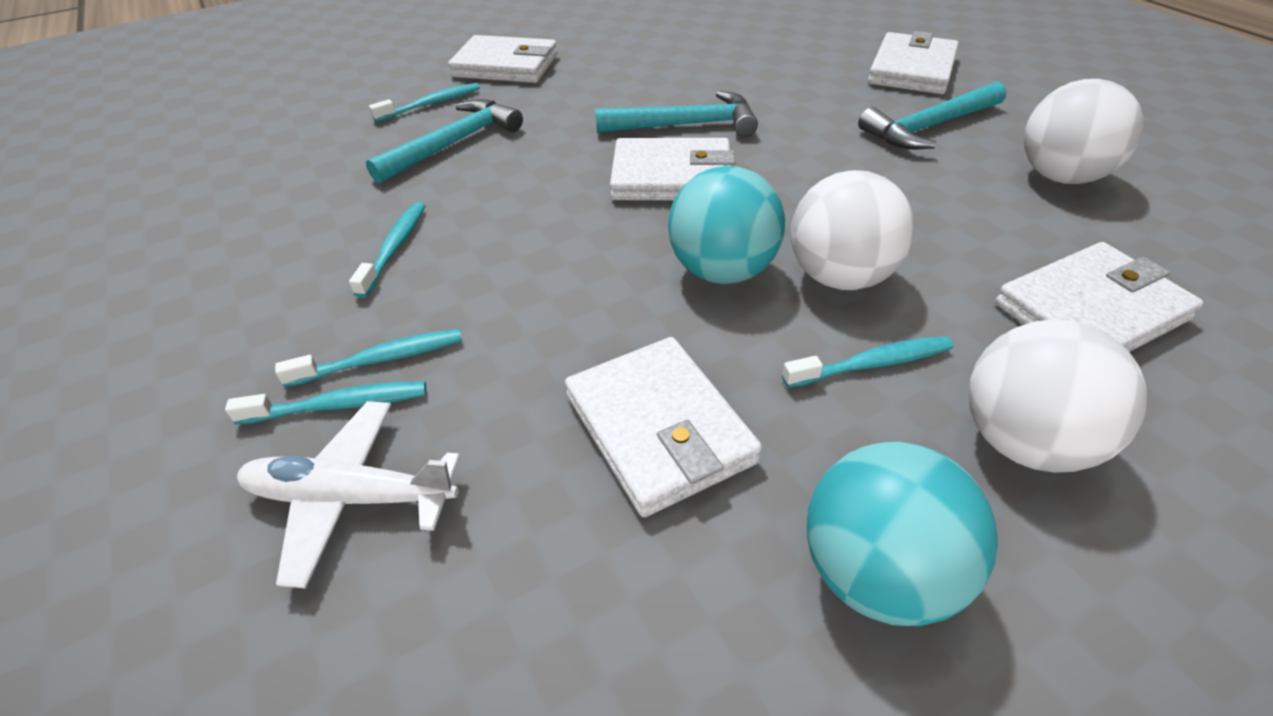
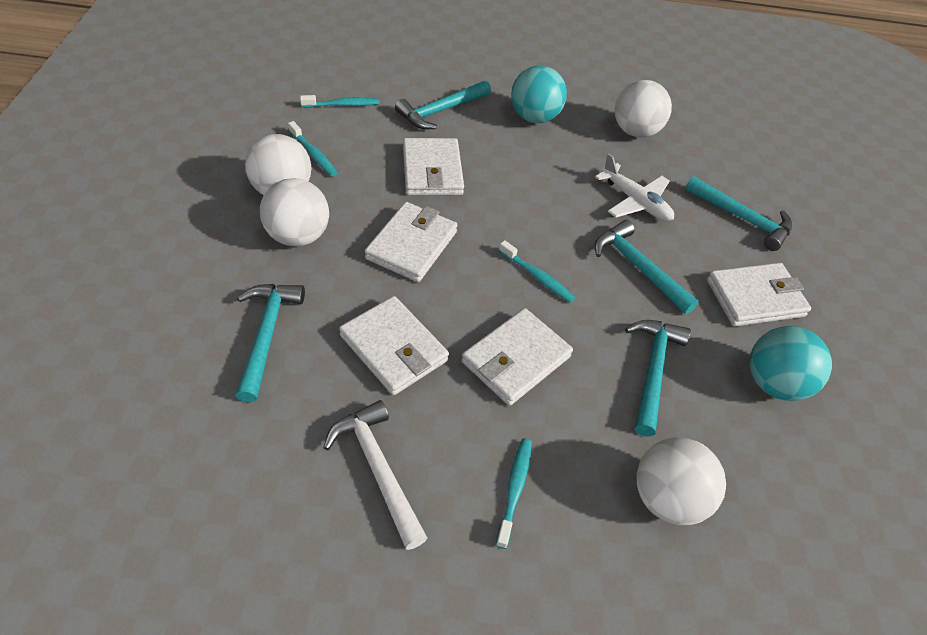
turquoise hammer: 3 -> 5
turquoise toothbrush: 5 -> 4
white ball: 3 -> 4
white hammer: 0 -> 1

